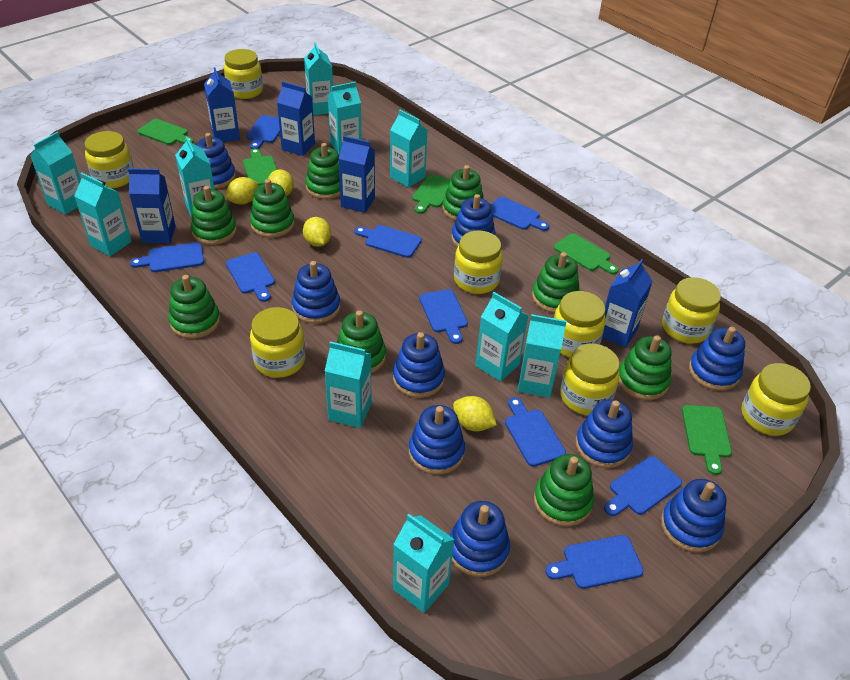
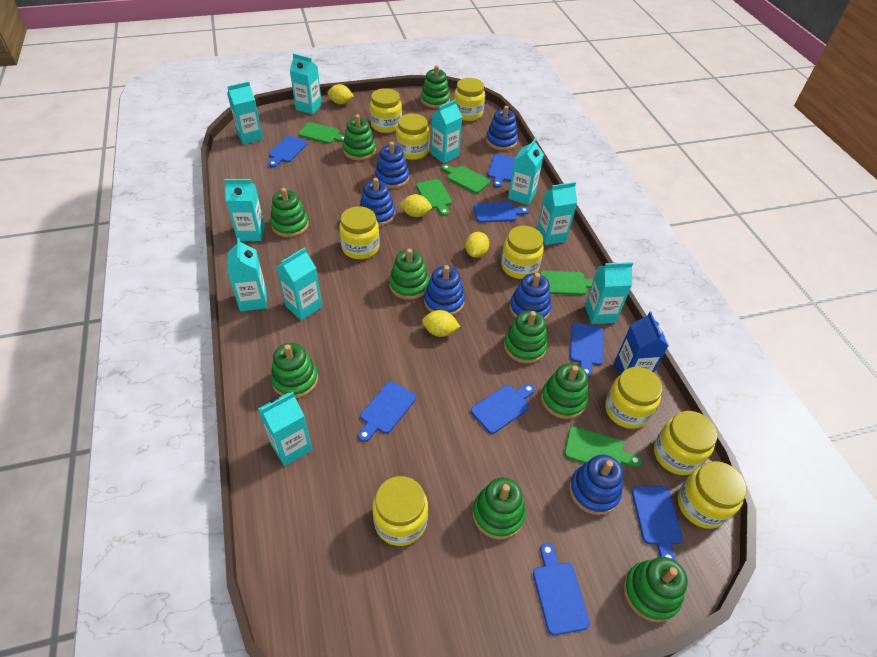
blue carton: 5 -> 1
blue cutting board: 9 -> 8
blue stacking toy: 9 -> 6
yellow jar: 8 -> 9

